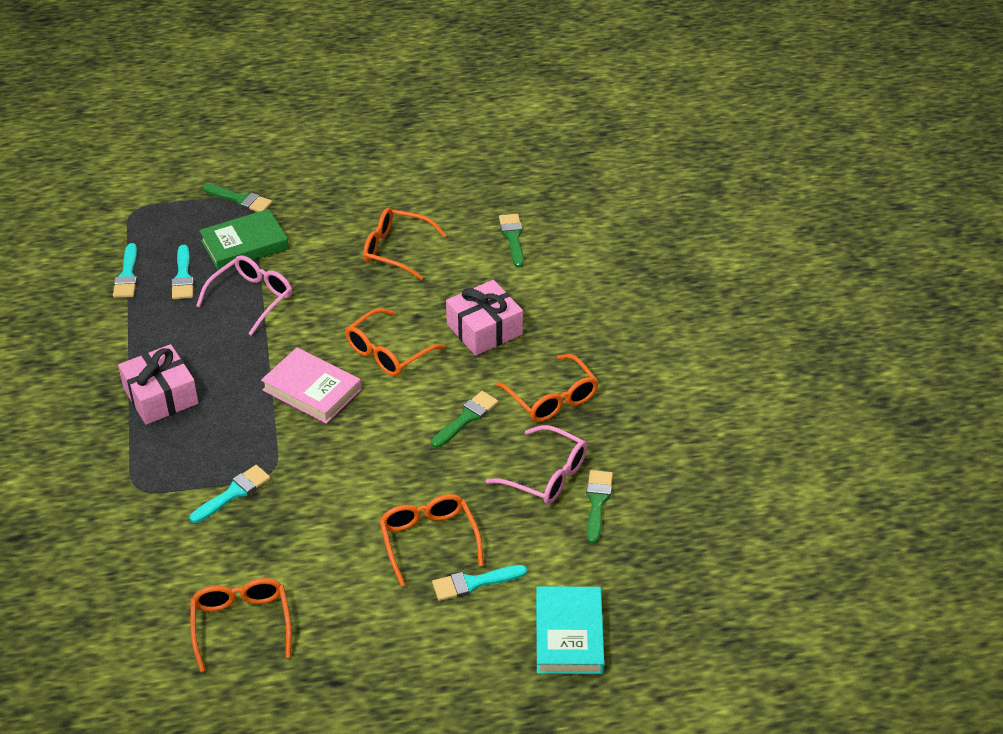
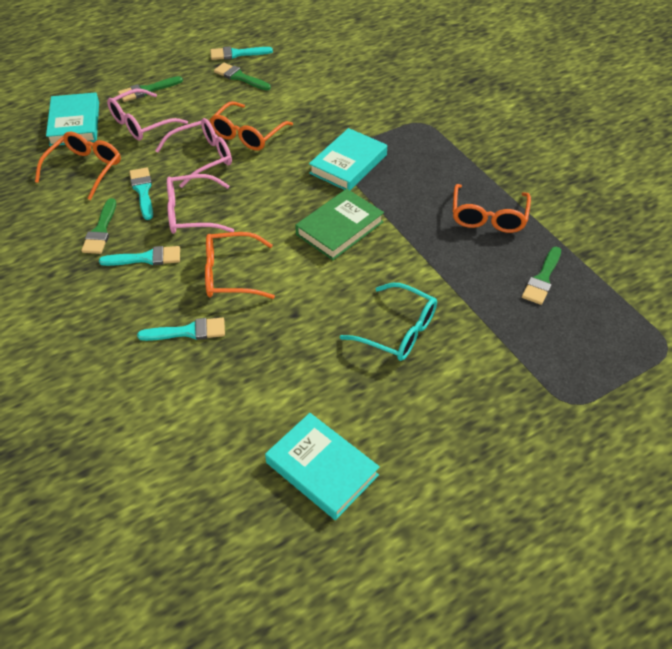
orange glasses: 5 -> 4
pink book: 1 -> 0
pink gift: 2 -> 0
pink glasses: 2 -> 3
turquoise book: 1 -> 3
turquoise glasses: 0 -> 1

